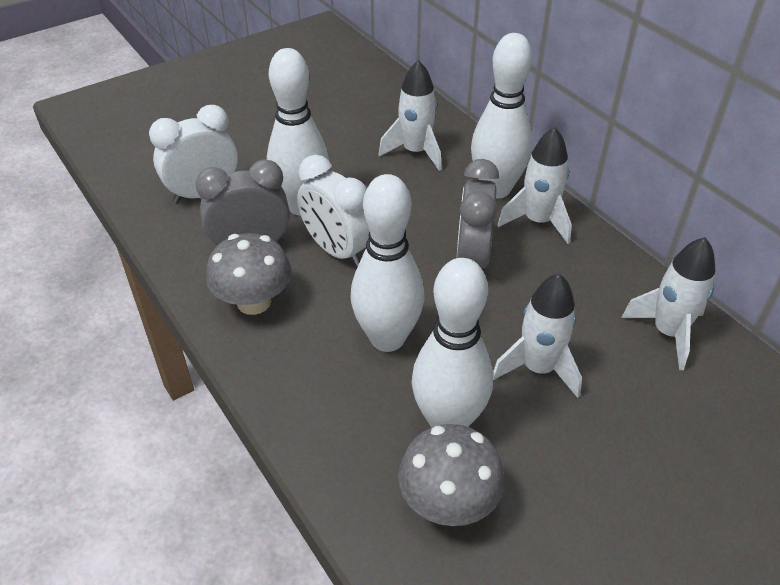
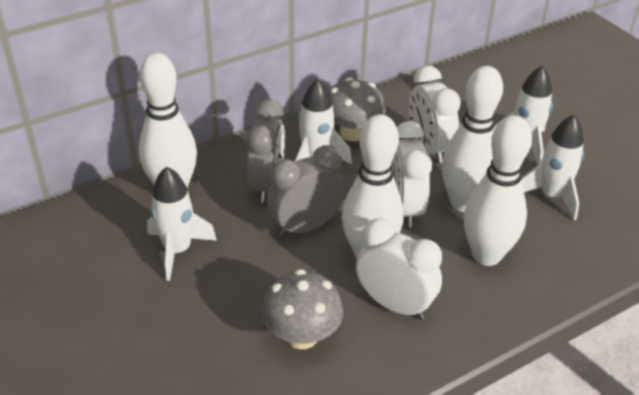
white clock: 2 -> 3

